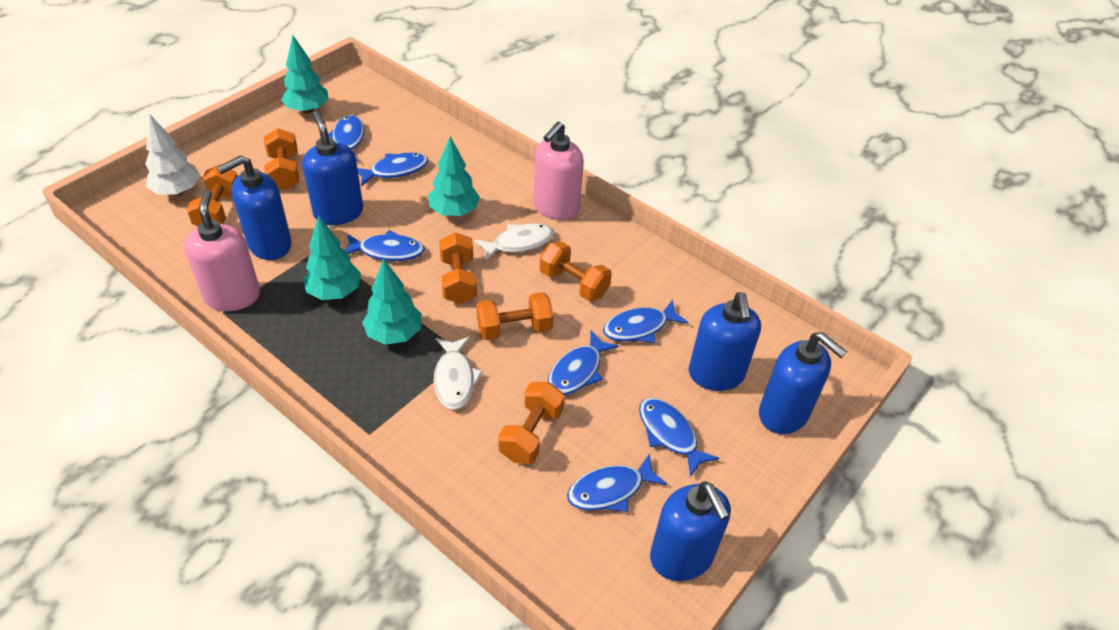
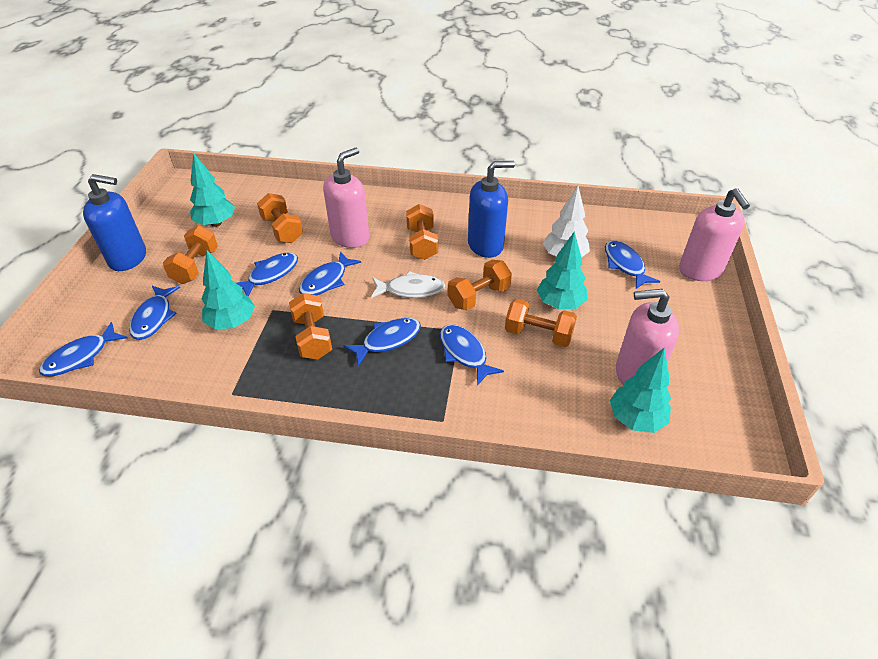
blue soap dispenser: 5 -> 2
pink soap dispenser: 2 -> 3
white fish: 2 -> 1

